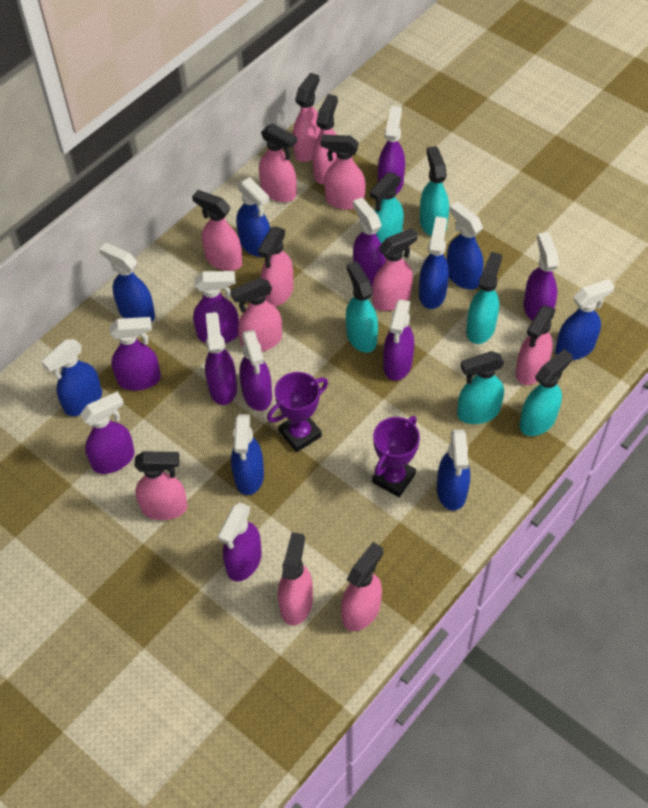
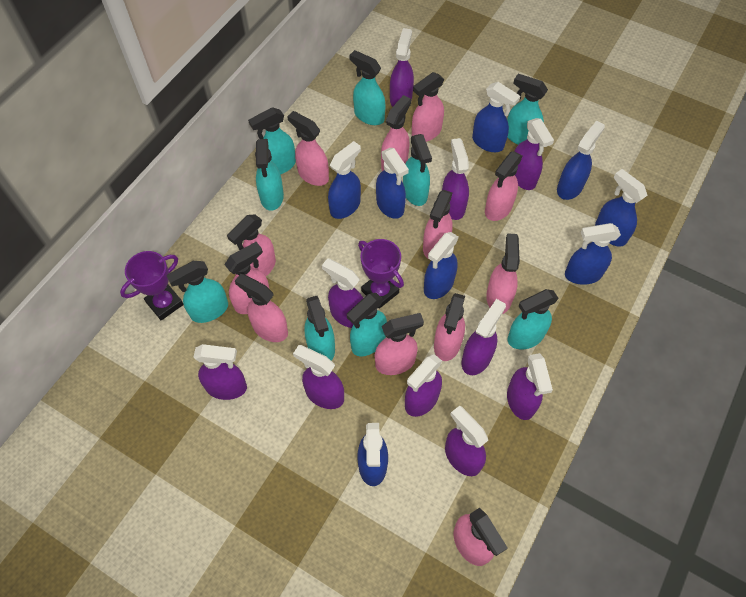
turquoise spray bottle: 6 -> 9

